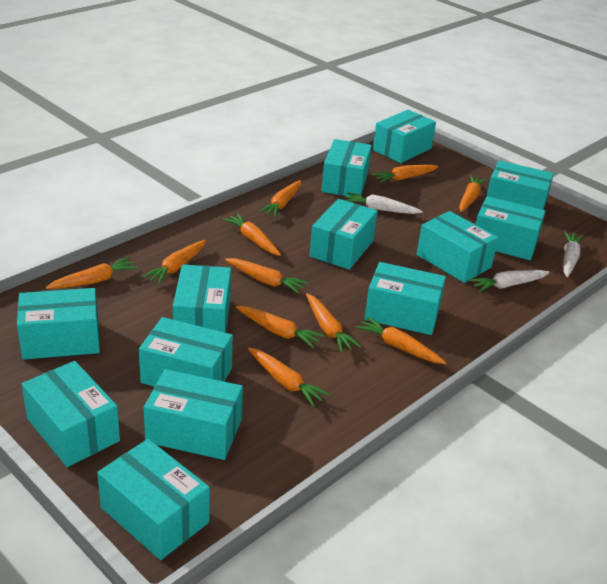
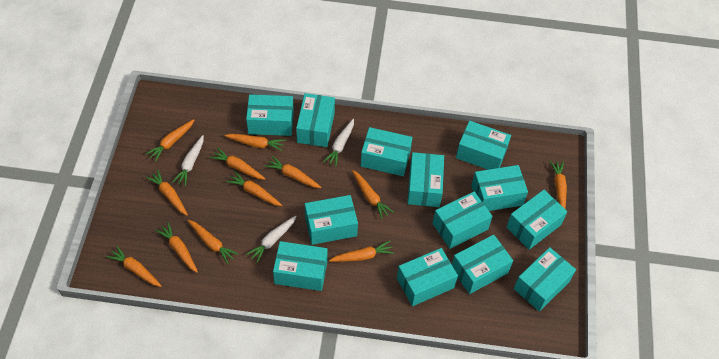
orange carrot: 11 -> 12

